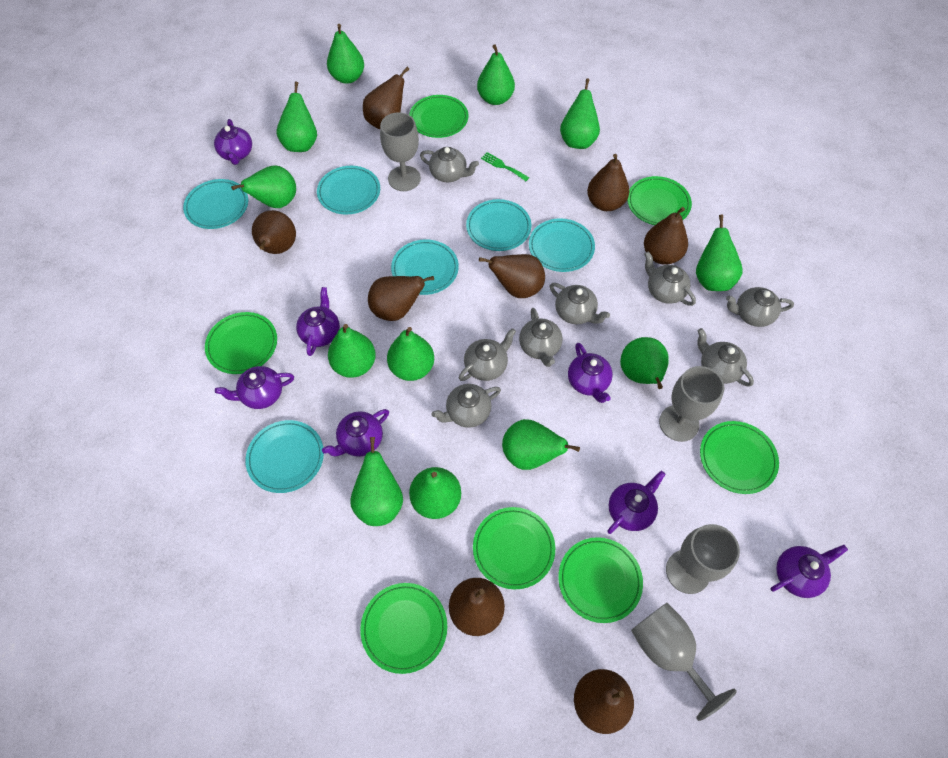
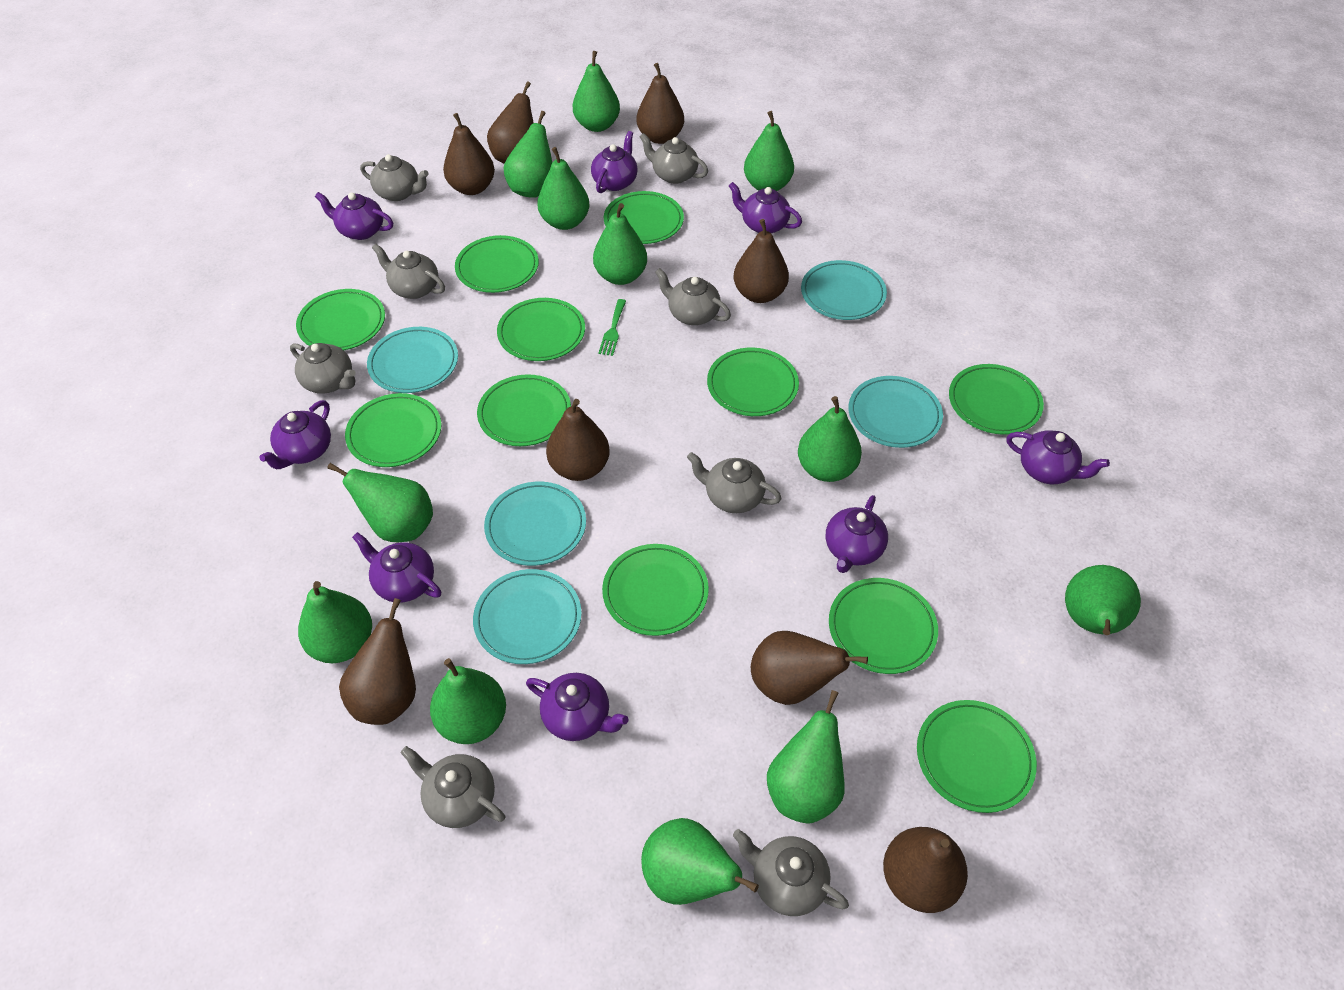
green plate: 7 -> 11
grey goblet: 4 -> 0
purple teapot: 7 -> 8
turquoise plate: 6 -> 5

